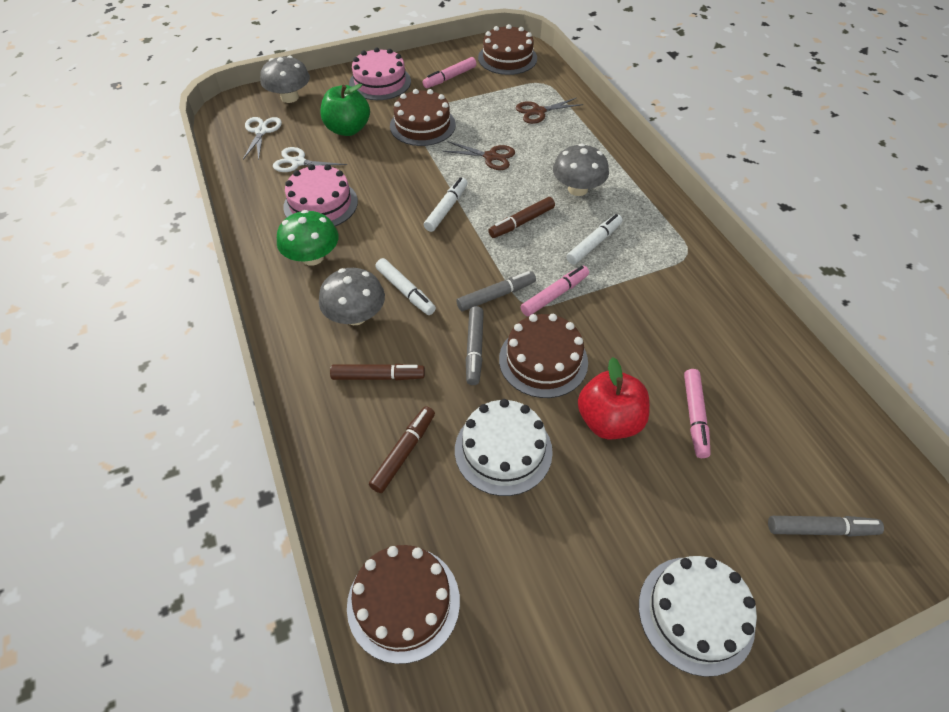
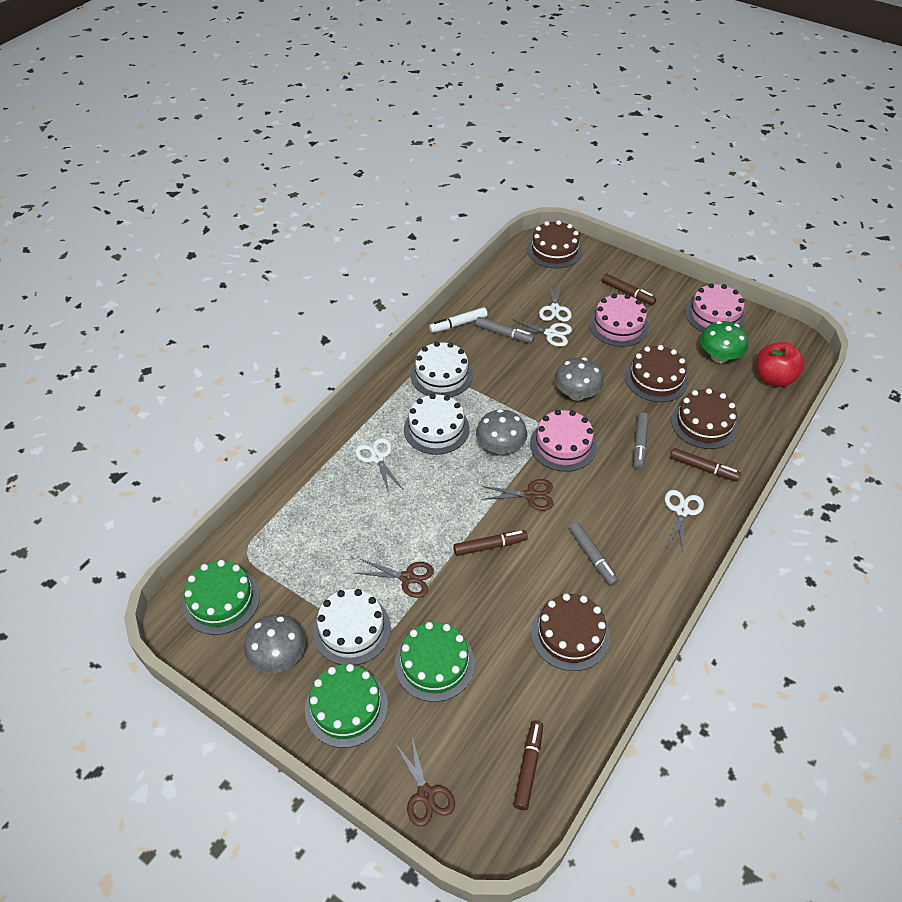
brown marker: 3 -> 4
brown scissors: 2 -> 3
green apple: 1 -> 0
green cake: 0 -> 3
pink cake: 2 -> 3
pink marker: 3 -> 0
white cake: 2 -> 3
white marker: 3 -> 1
white scissors: 2 -> 4

